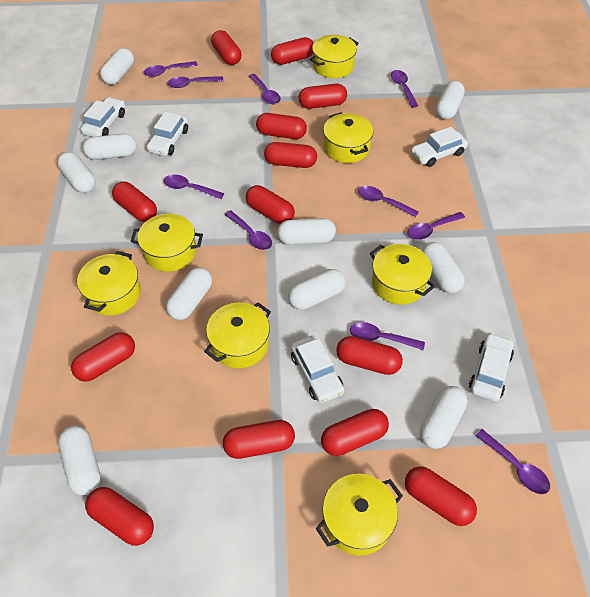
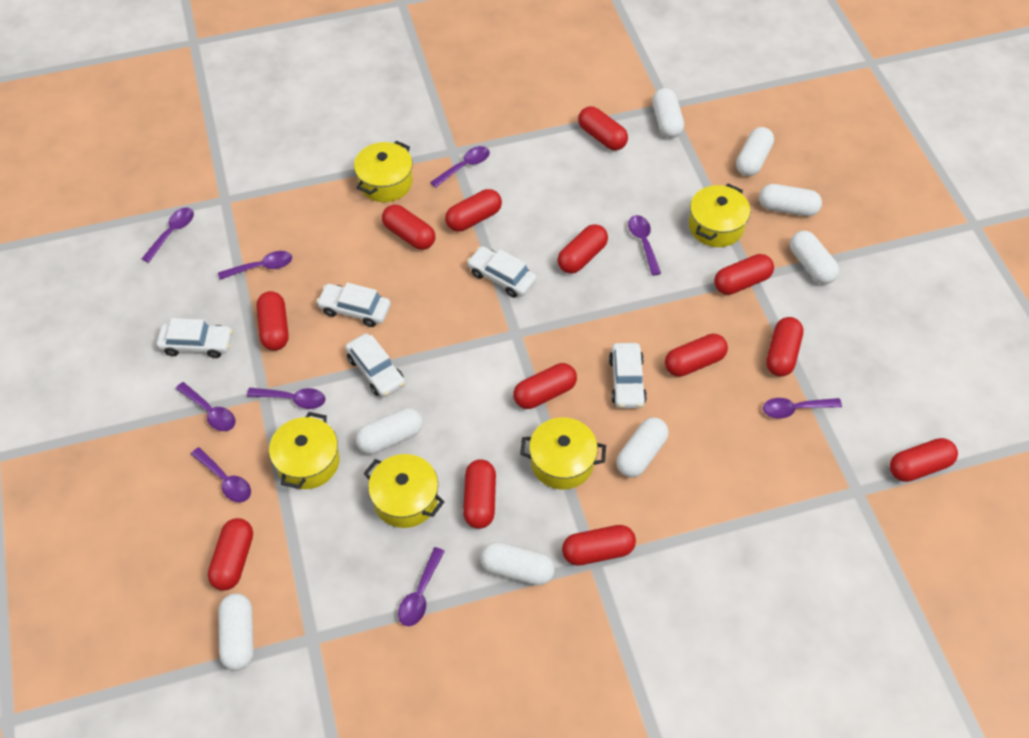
purple spoon: 10 -> 9
white capsule: 10 -> 8
yellow pot: 7 -> 5

